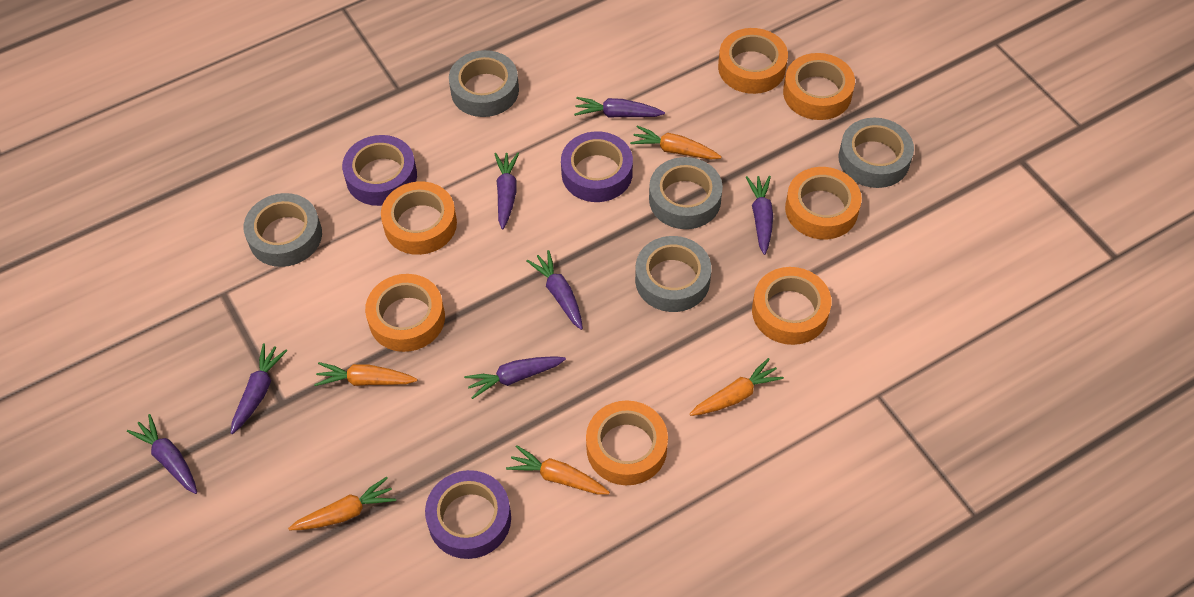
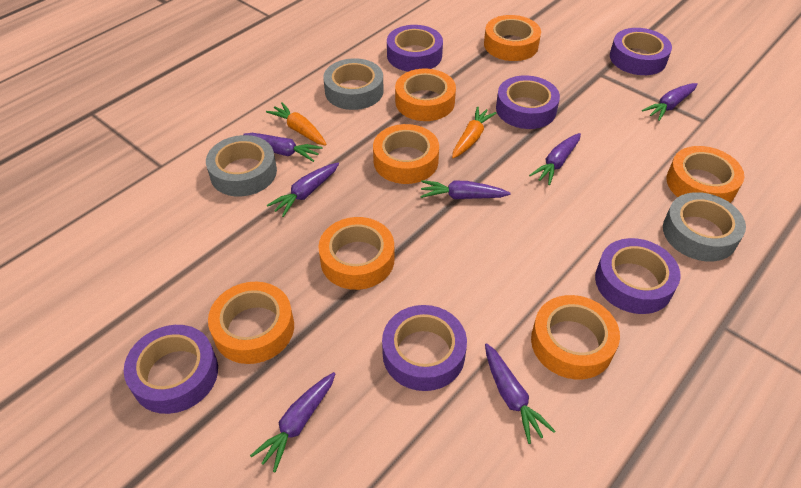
grey tape: 5 -> 3
orange carrot: 5 -> 2
purple tape: 3 -> 6

